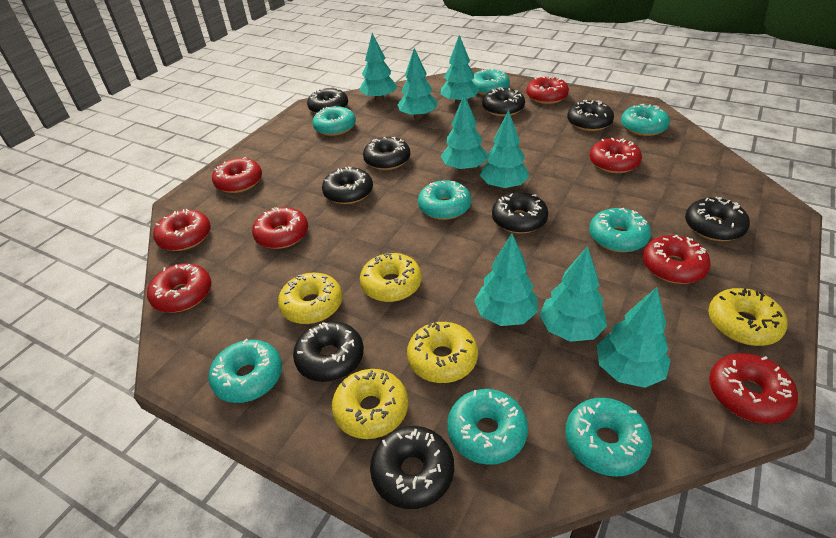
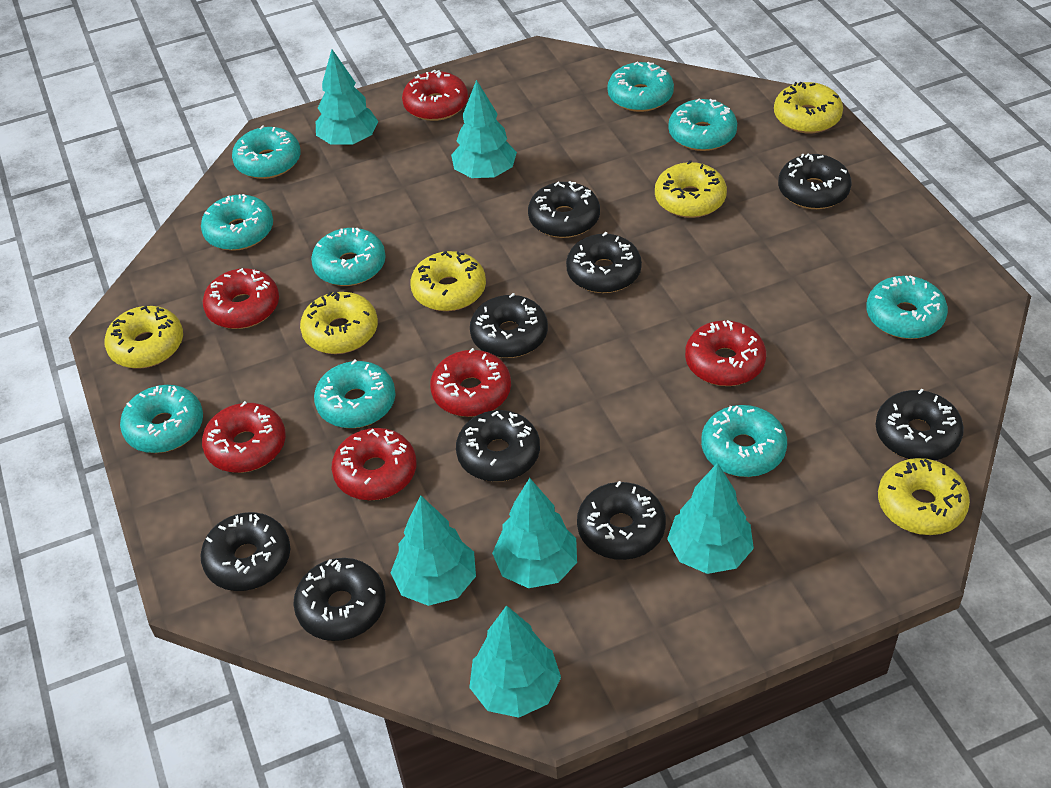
red donut: 8 -> 6
turquoise donut: 8 -> 9
turquoise tree: 8 -> 6
yellow donut: 5 -> 6

